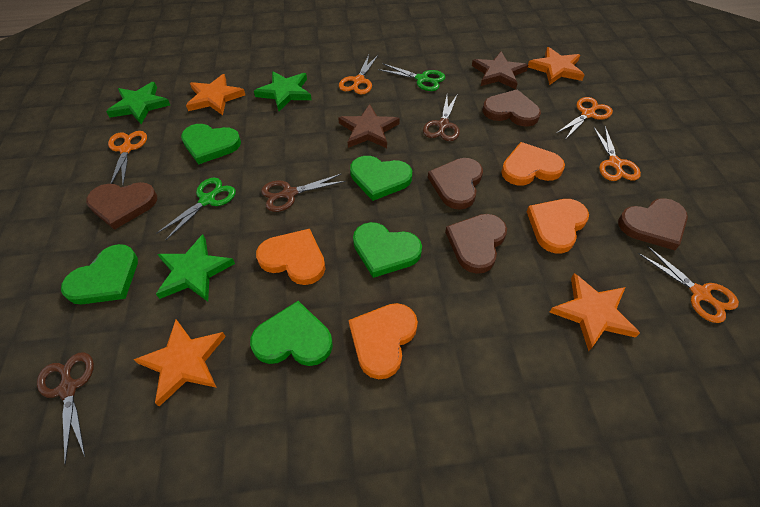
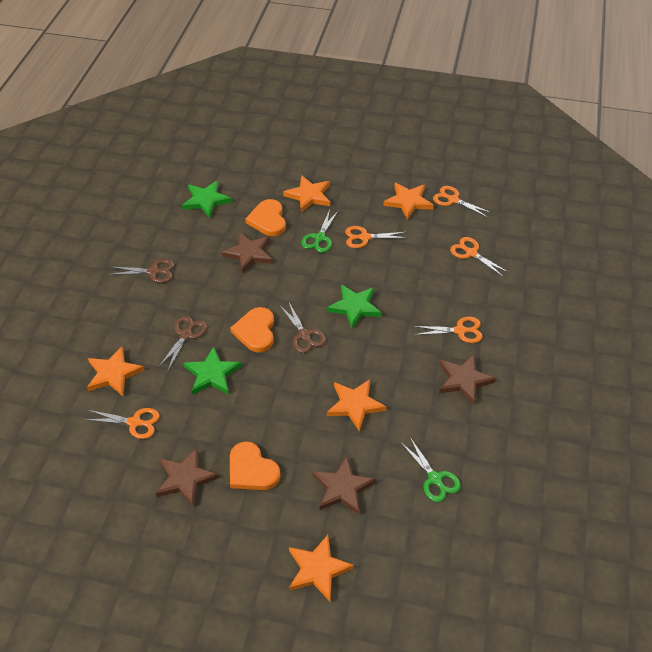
brown heart: 5 -> 0
brown star: 2 -> 4
green heart: 5 -> 0
orange heart: 4 -> 3
orange star: 4 -> 5

